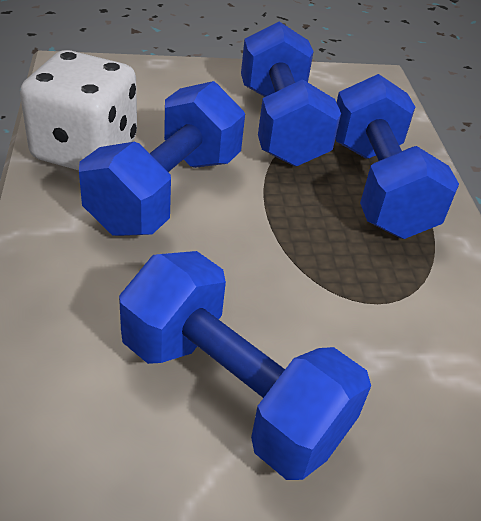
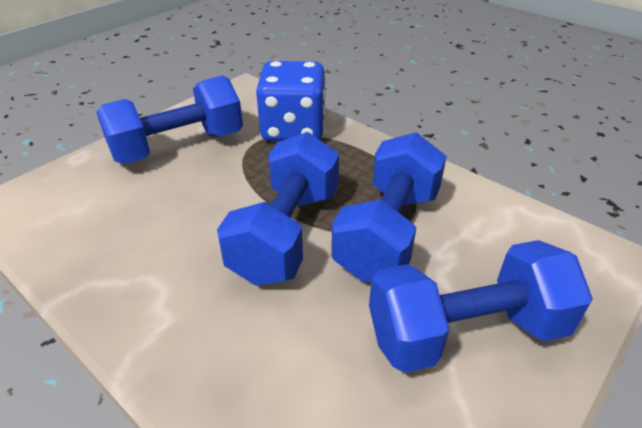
blue dice: 0 -> 1
white dice: 1 -> 0

